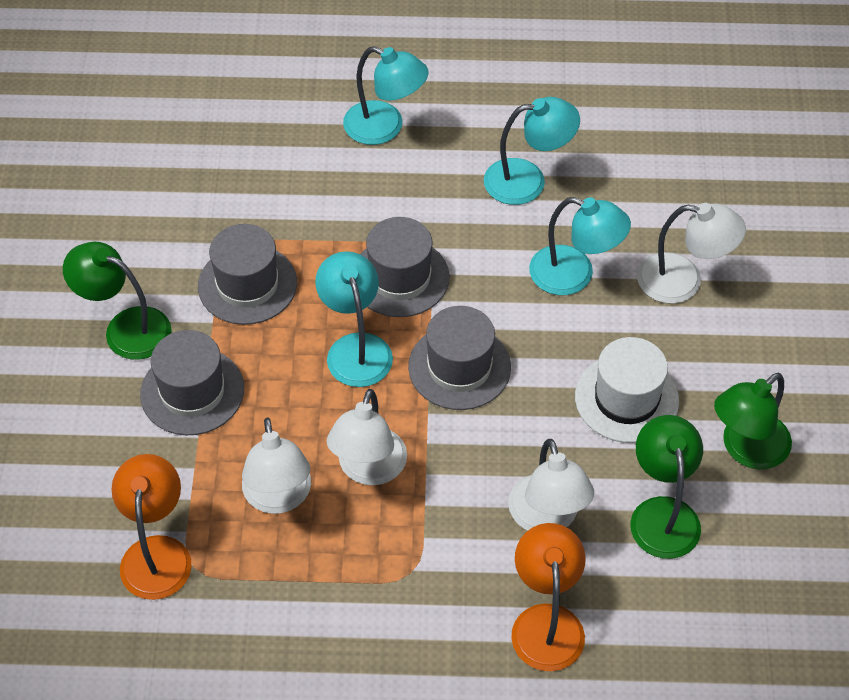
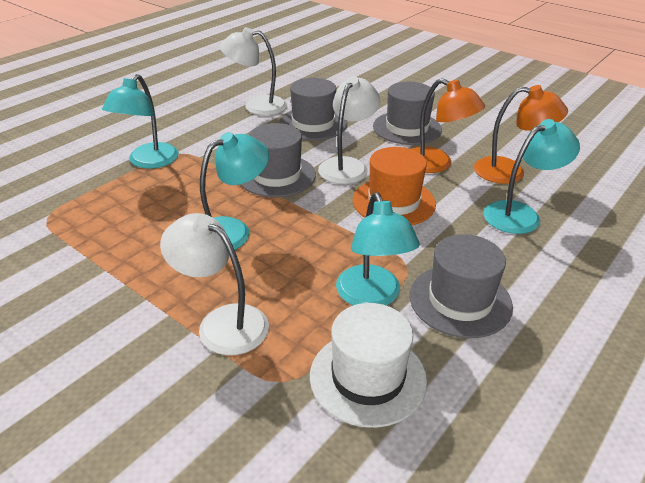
green lamp: 3 -> 0
orange hat: 0 -> 1
white lamp: 4 -> 3

